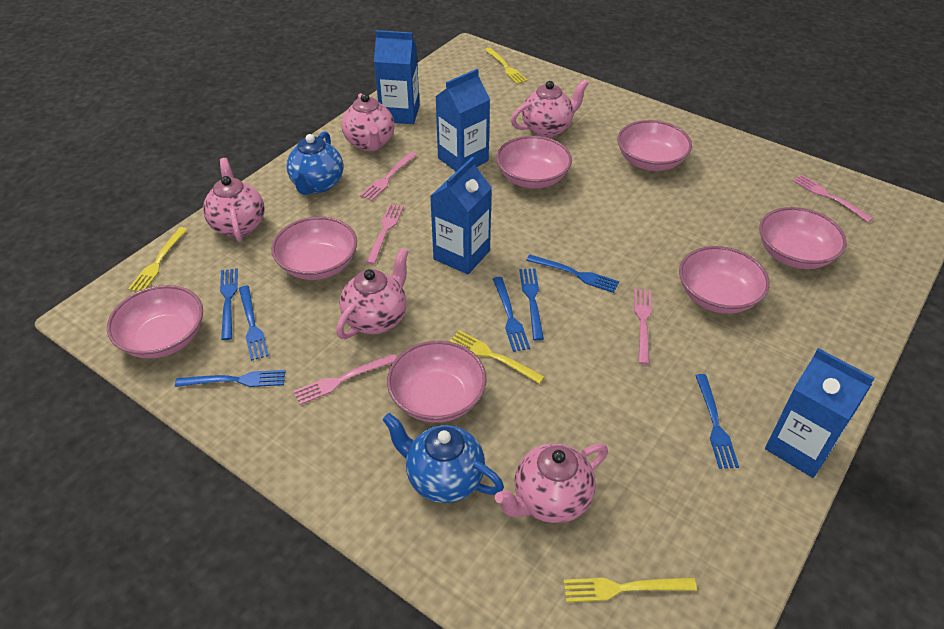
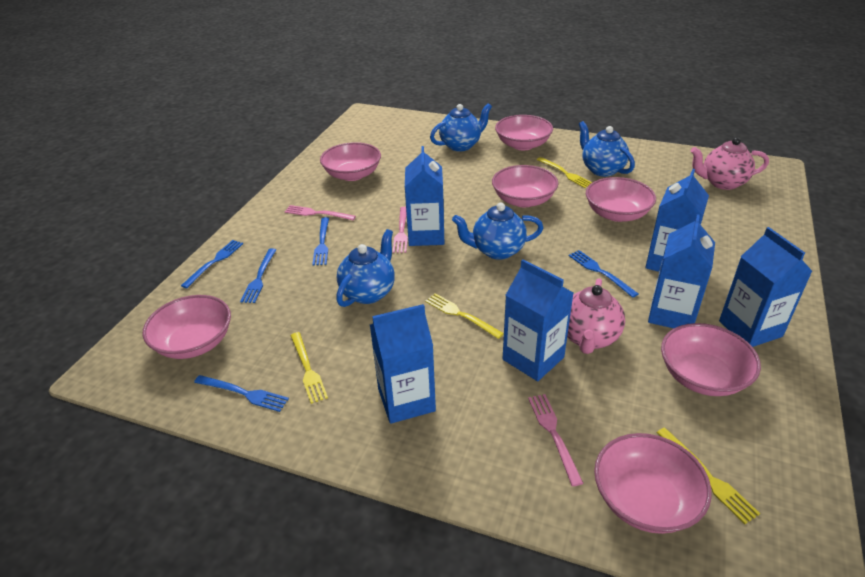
blue carton: 4 -> 6
blue fork: 7 -> 5
blue teapot: 2 -> 4
pink fork: 5 -> 3
pink teapot: 5 -> 2

